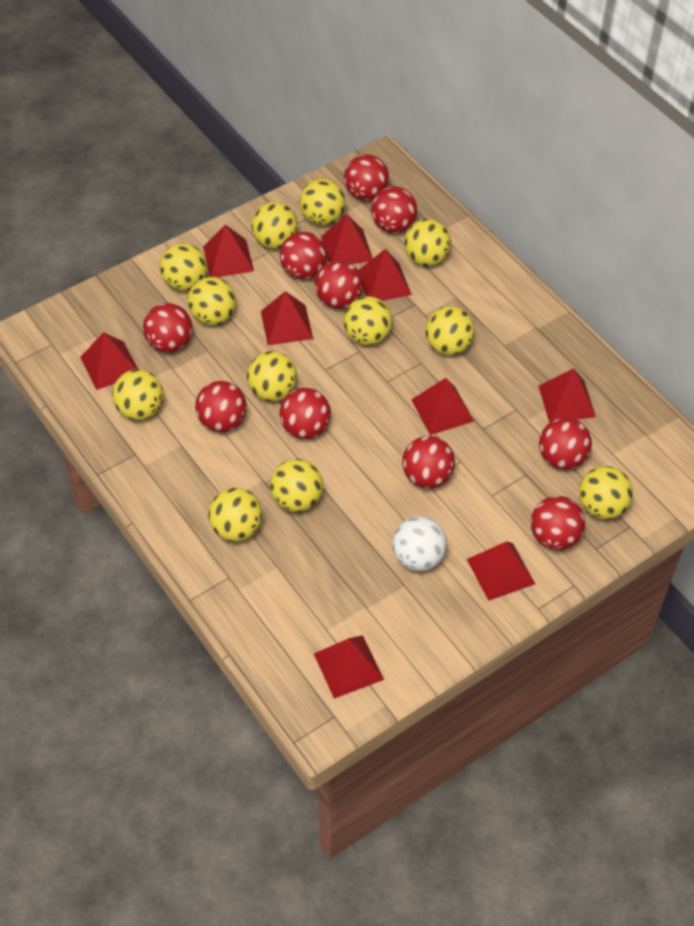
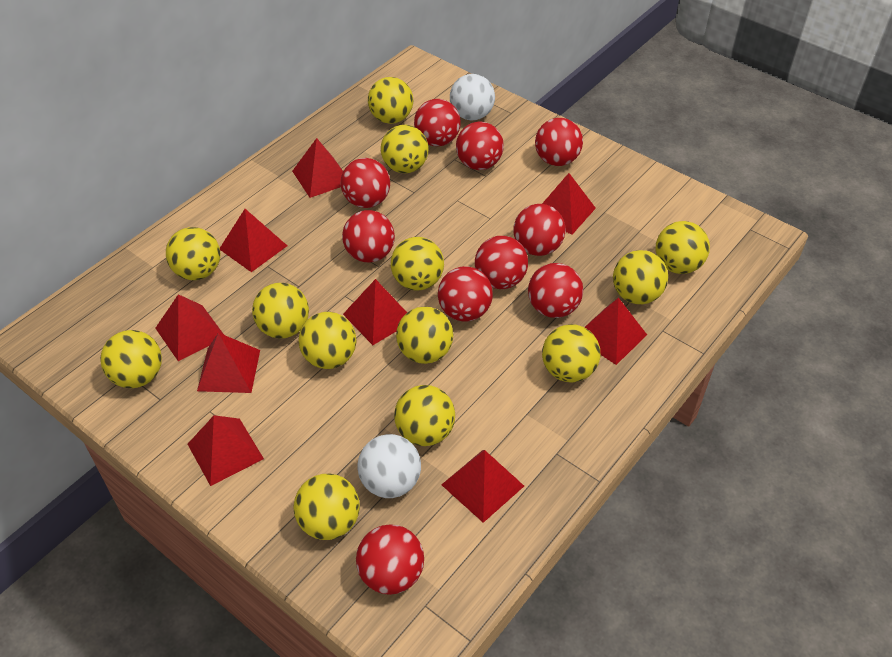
white ball: 1 -> 2
yellow ball: 12 -> 13

